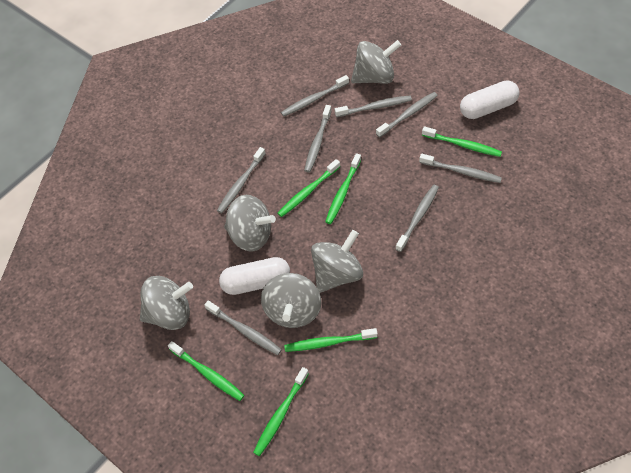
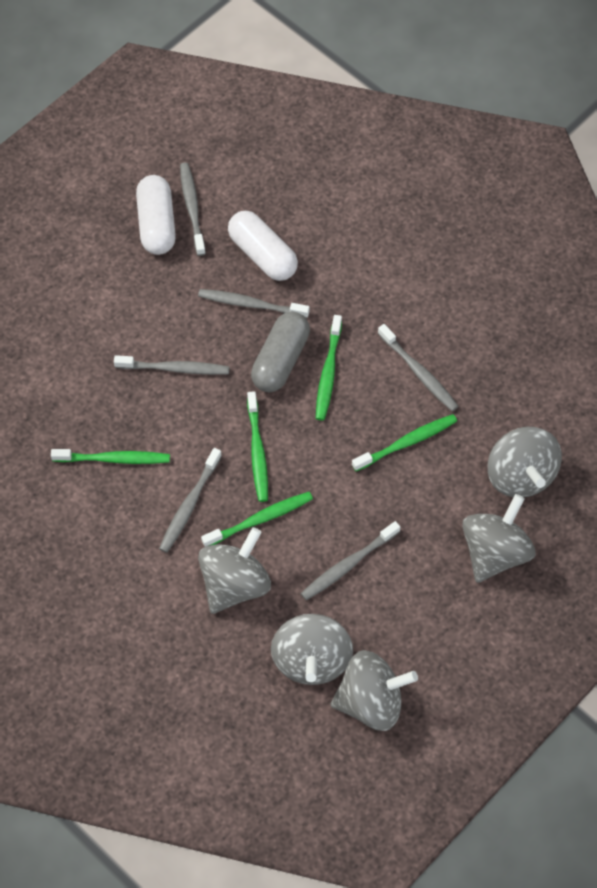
green toothbrush: 6 -> 5
grey capsule: 0 -> 1
grey toothbrush: 8 -> 6

